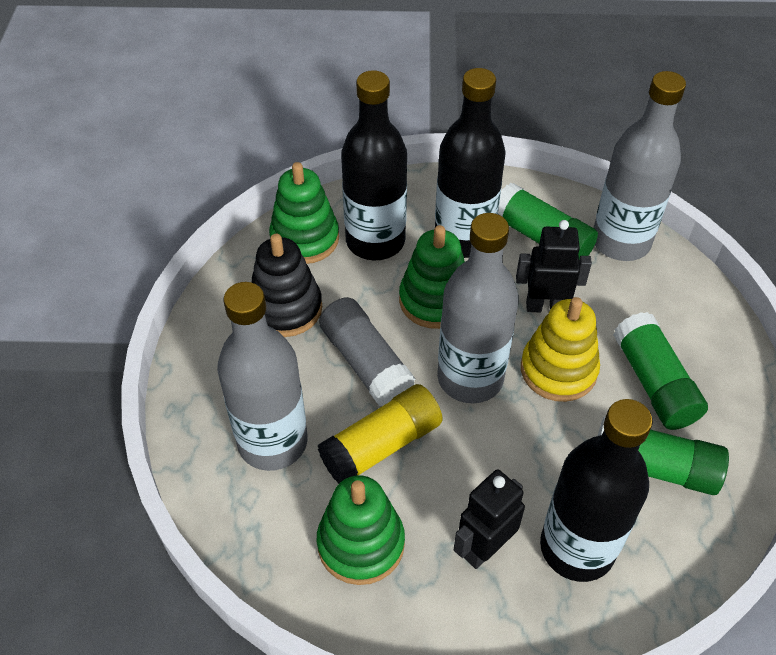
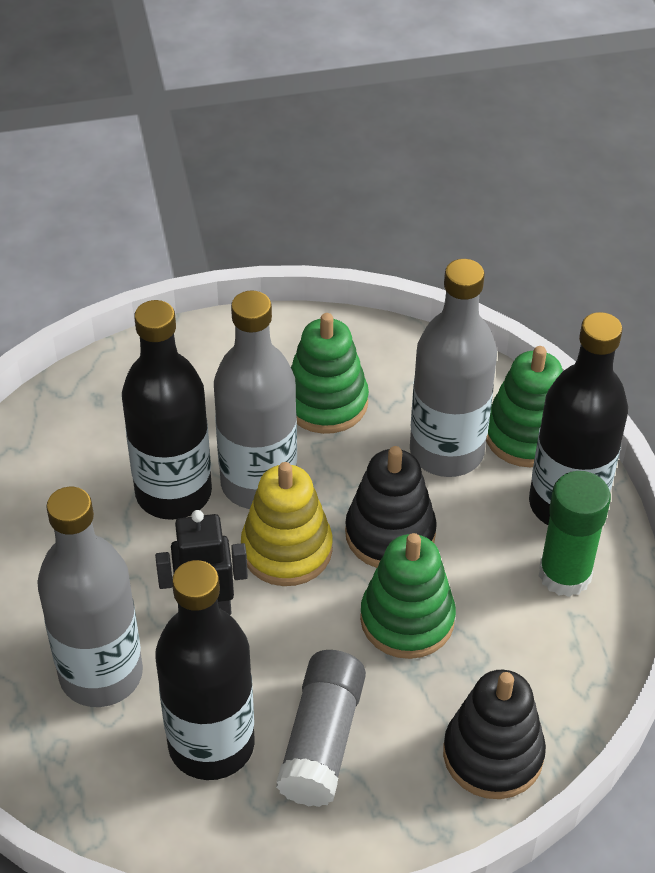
black robot: 2 -> 1
black stacking toy: 1 -> 2
green glue stick: 3 -> 1
yellow glue stick: 1 -> 0

